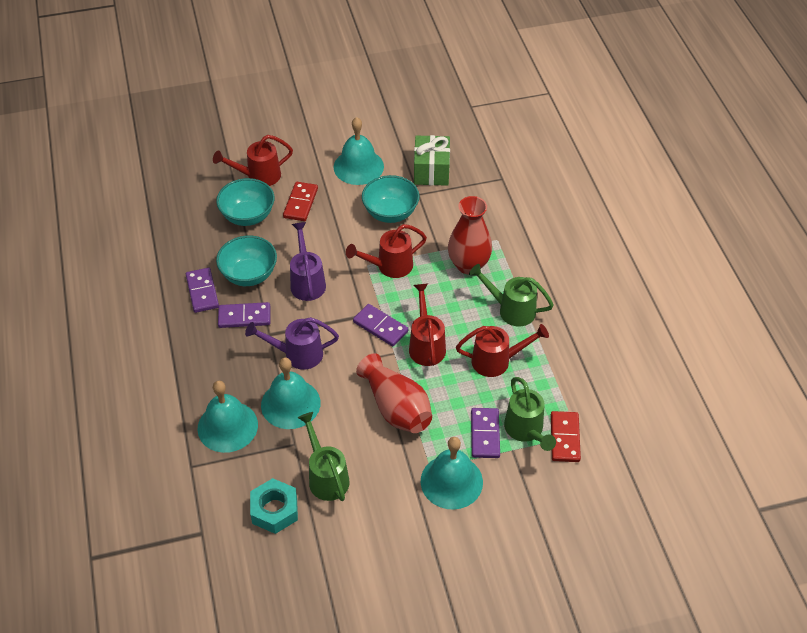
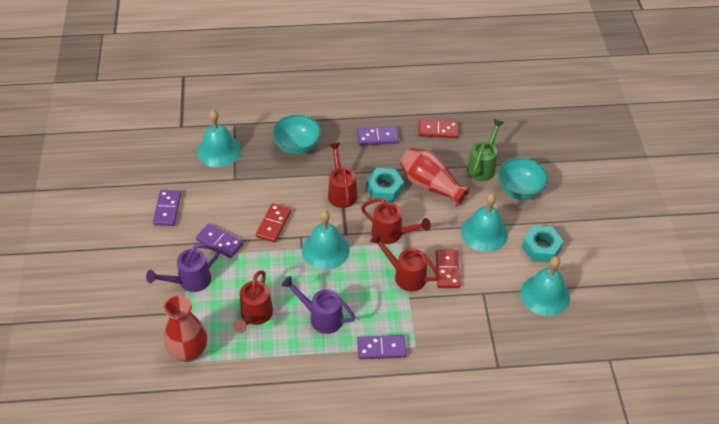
green gift: 1 -> 0
green watering can: 3 -> 1
red domino: 2 -> 3
turquoise bowl: 3 -> 2
turquoise nut: 1 -> 2

